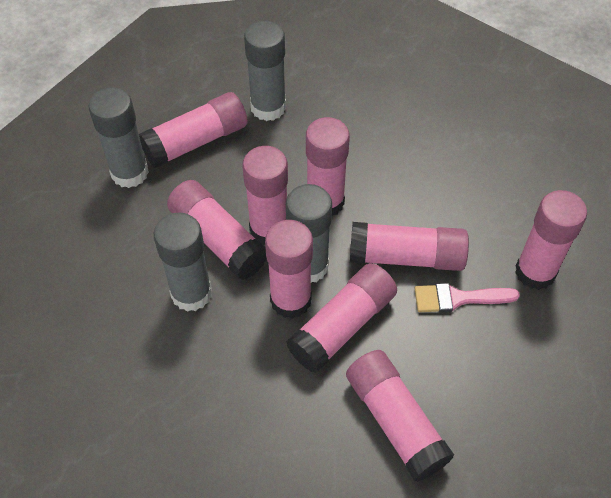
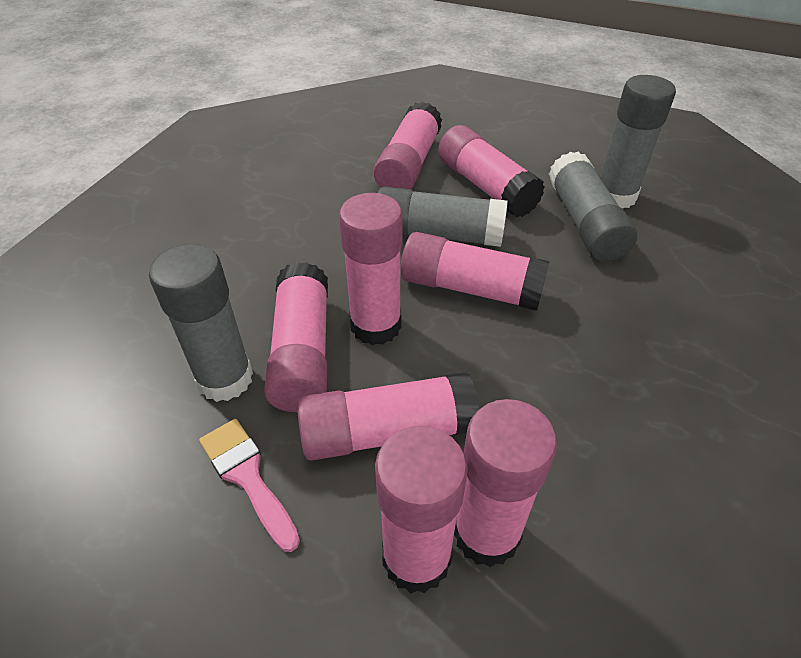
pink glue stick: 9 -> 8

